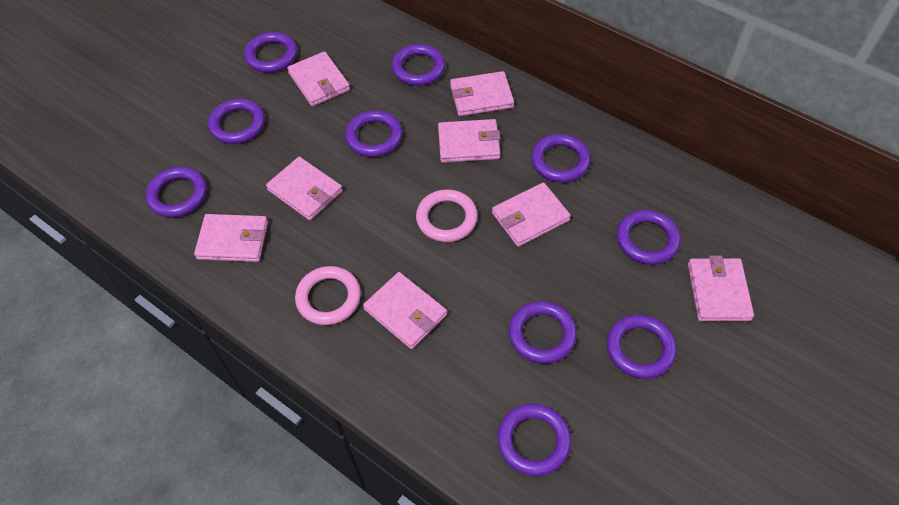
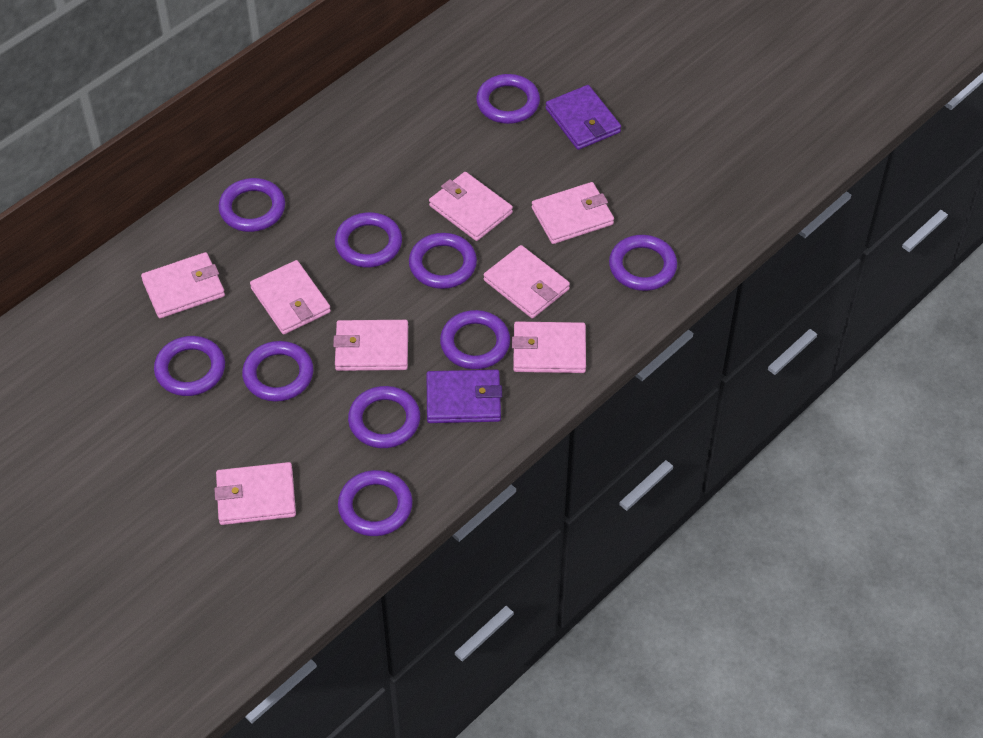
pink ring: 2 -> 0
purple wallet: 0 -> 2

